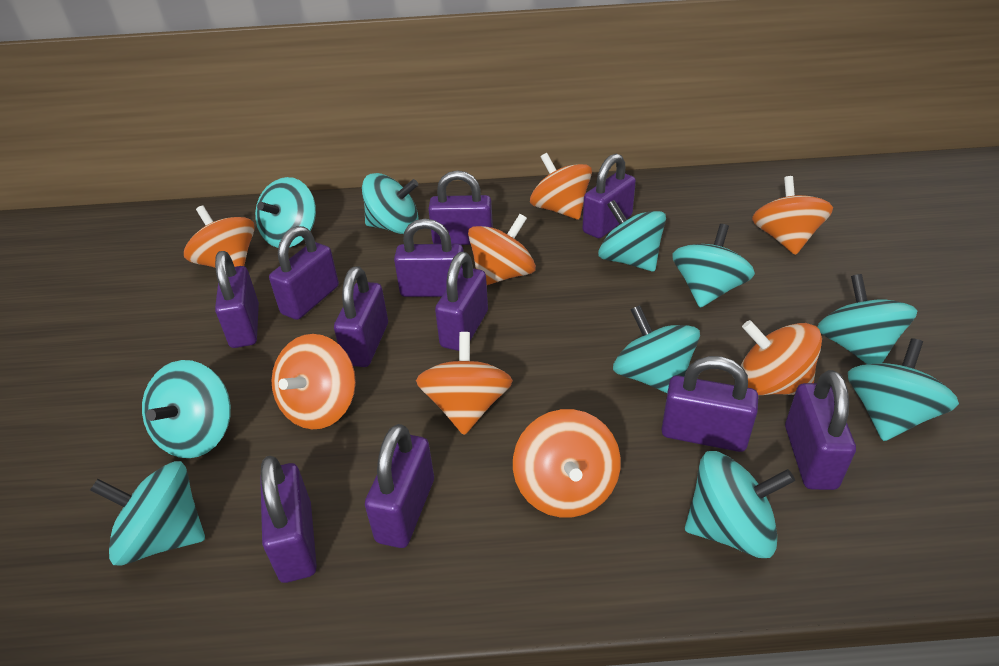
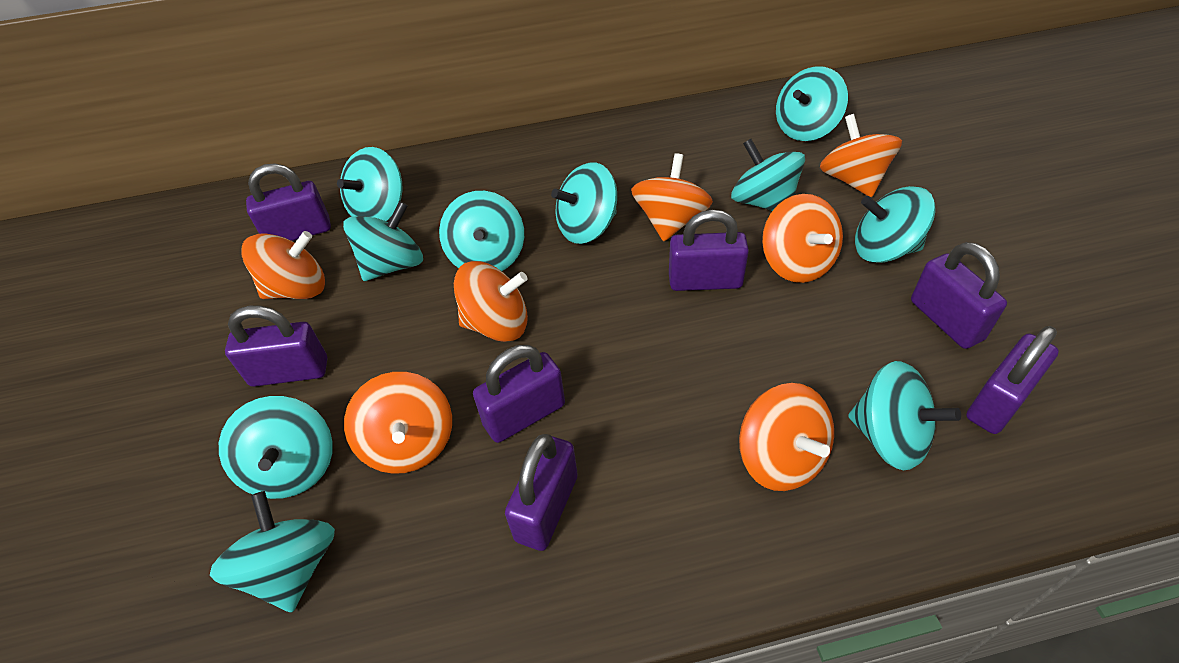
orange spinning top: 8 -> 7
purple padlock: 11 -> 7

